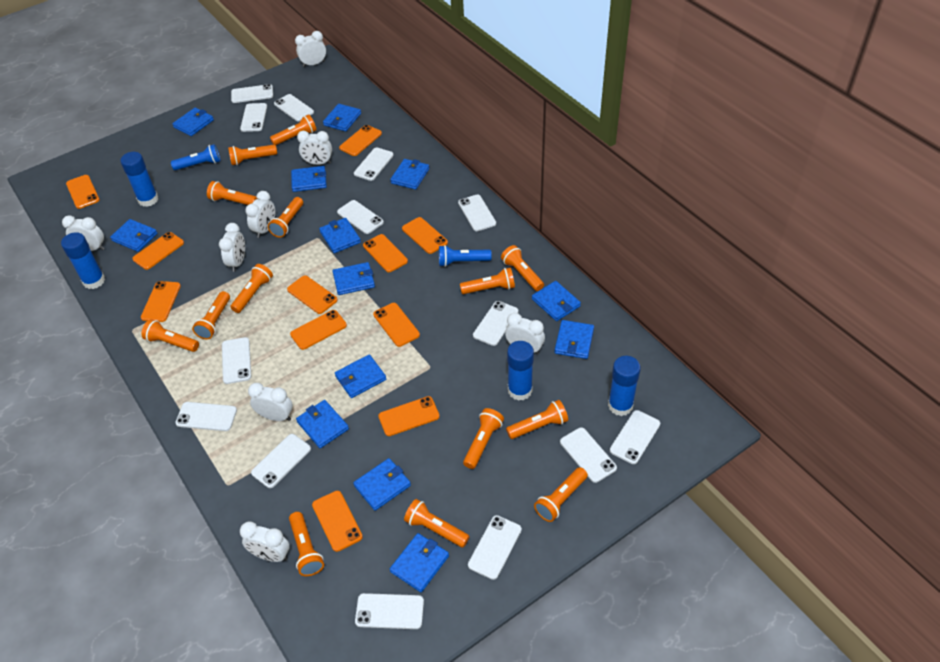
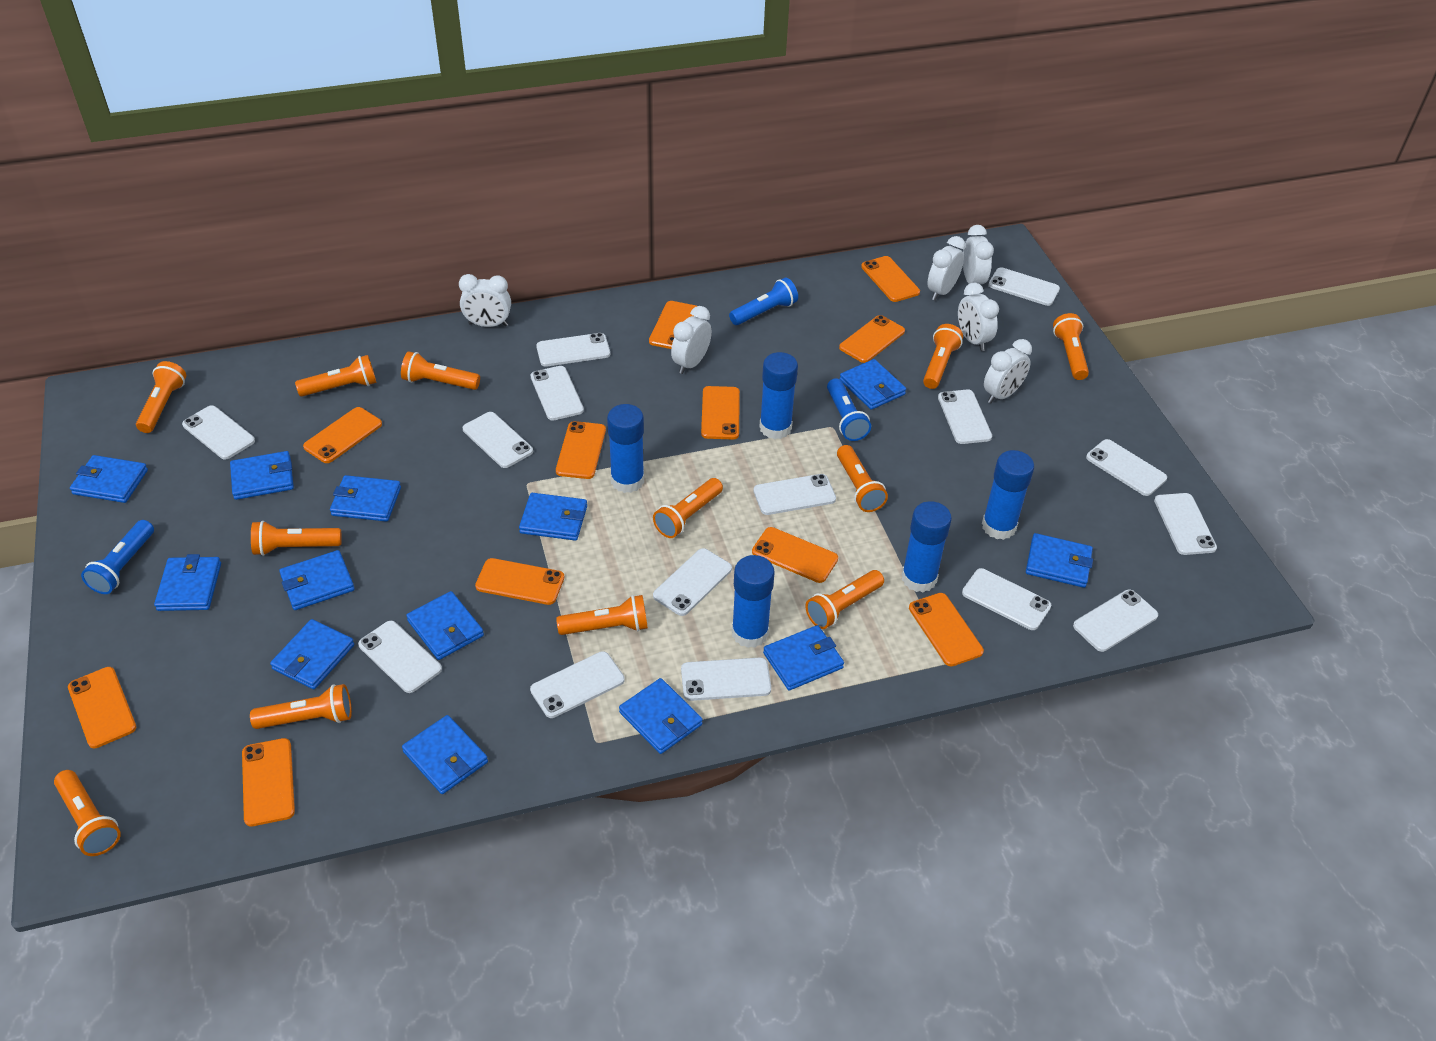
blue flashlight: 2 -> 3
blue glue stick: 4 -> 5
orange flashlight: 14 -> 12
white clock: 8 -> 6
white phone: 14 -> 15

